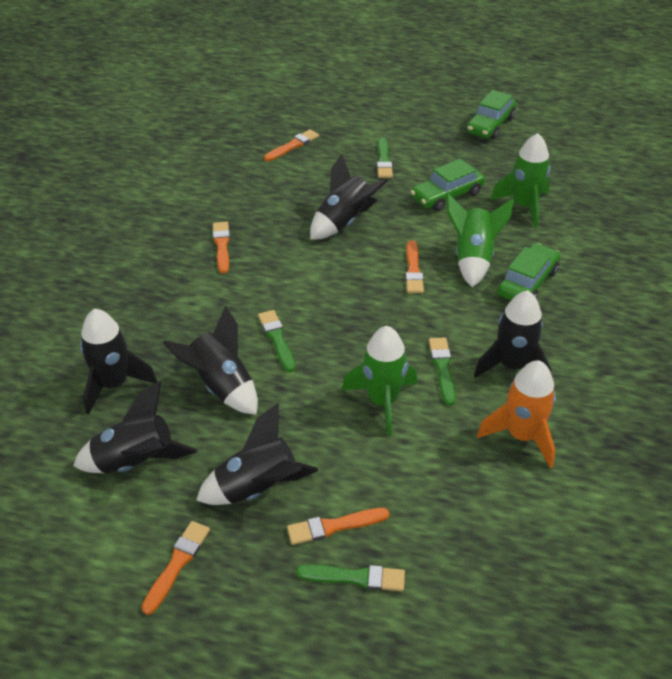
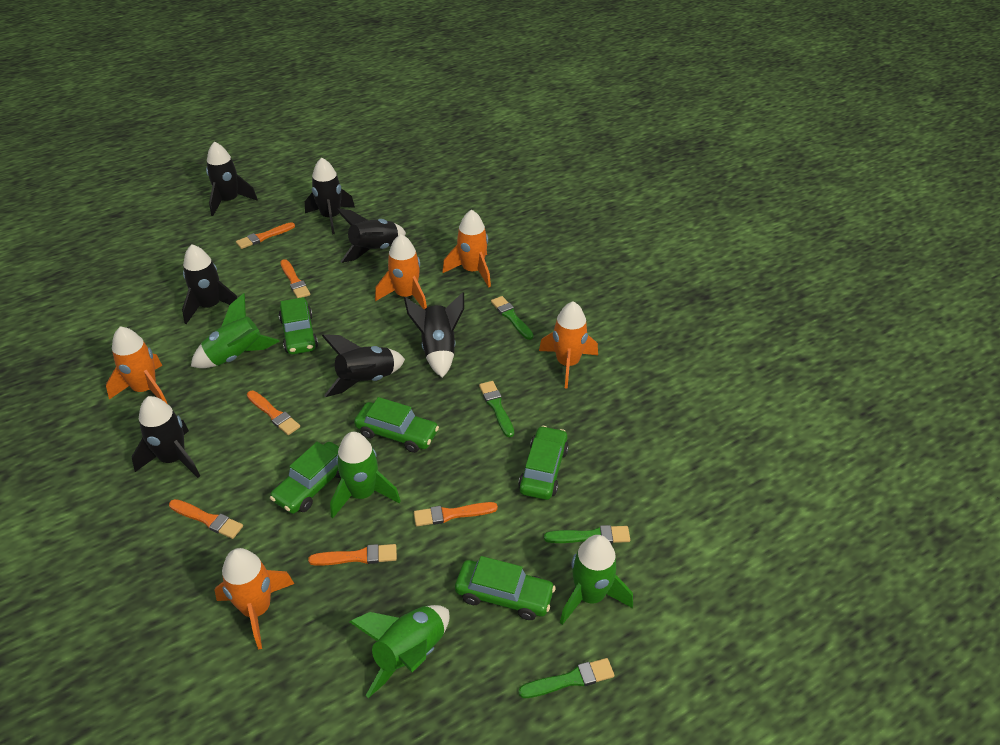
black rocket: 6 -> 7
green car: 3 -> 5
green rocket: 3 -> 4
orange brush: 5 -> 6
orange rocket: 1 -> 5

